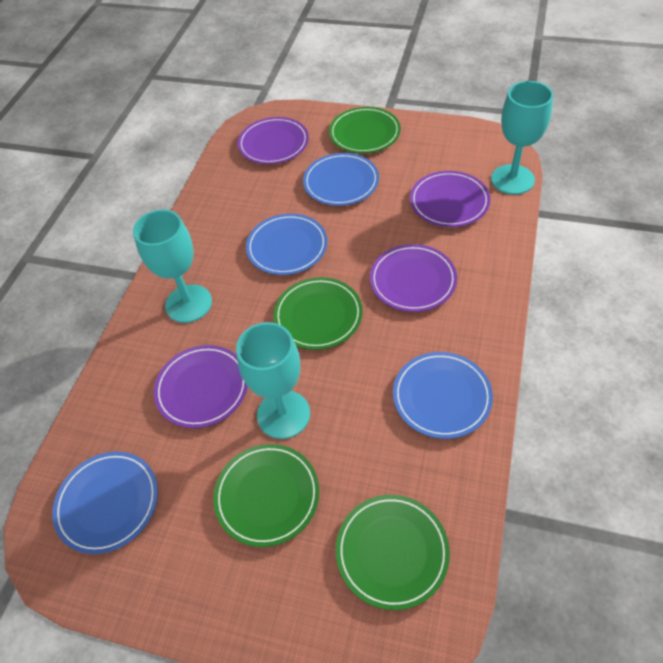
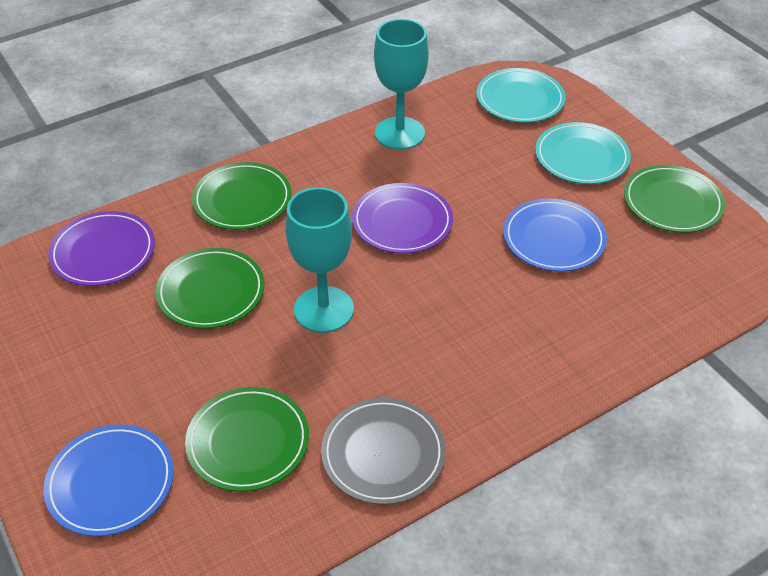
blue plate: 4 -> 2
grey plate: 0 -> 1
purple plate: 4 -> 2
turquoise goblet: 3 -> 2
turquoise plate: 0 -> 2

